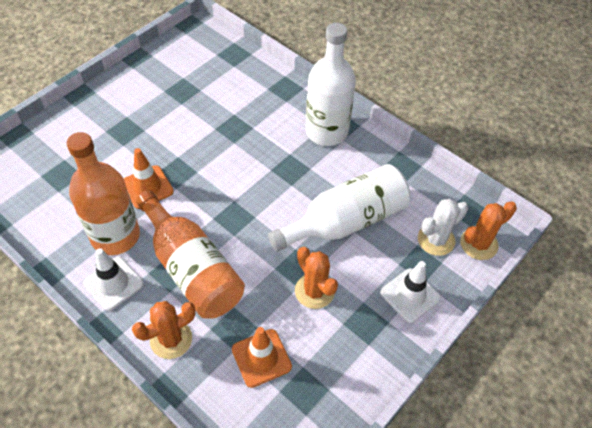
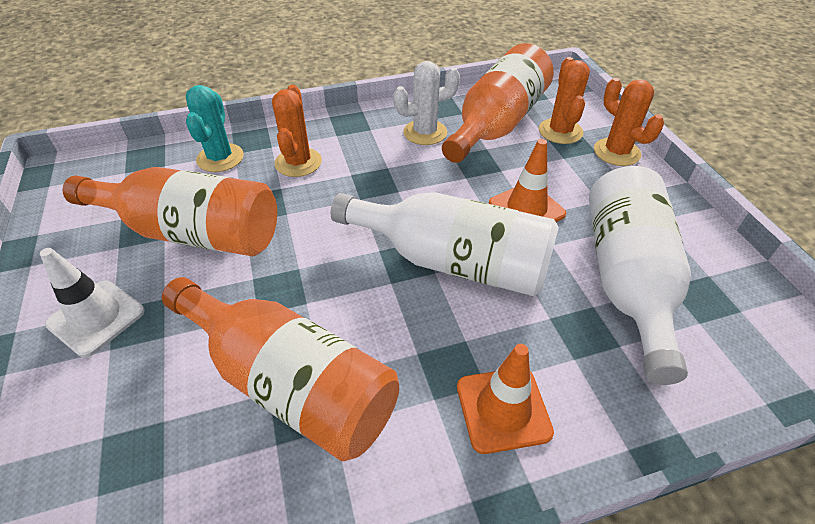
orange bottle: 2 -> 3
turquoise cactus: 0 -> 1
white traffic cone: 2 -> 1

